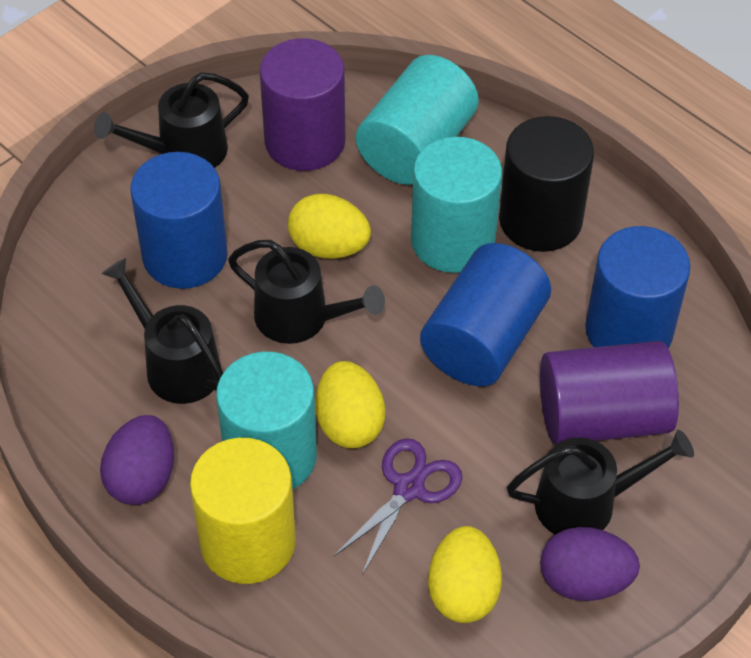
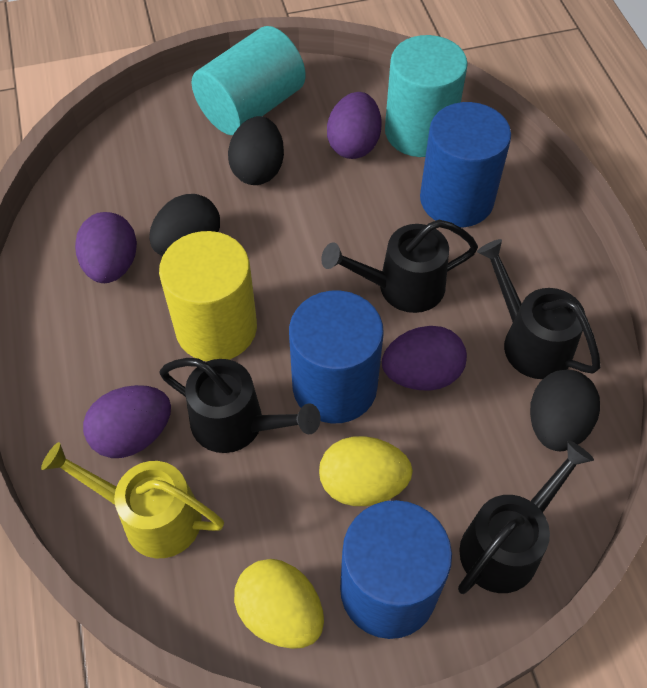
black cylinder: 1 -> 0
black egg: 0 -> 3
purple cylinder: 2 -> 0
purple egg: 2 -> 4
purple scissors: 1 -> 0
turquoise cylinder: 3 -> 2
yellow egg: 3 -> 2
yellow watering can: 0 -> 1

